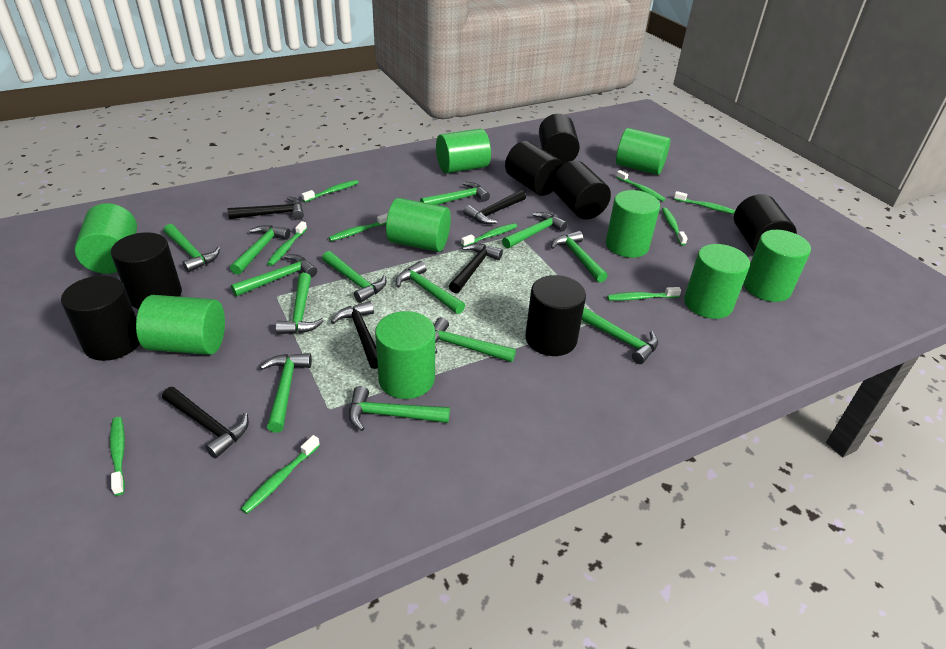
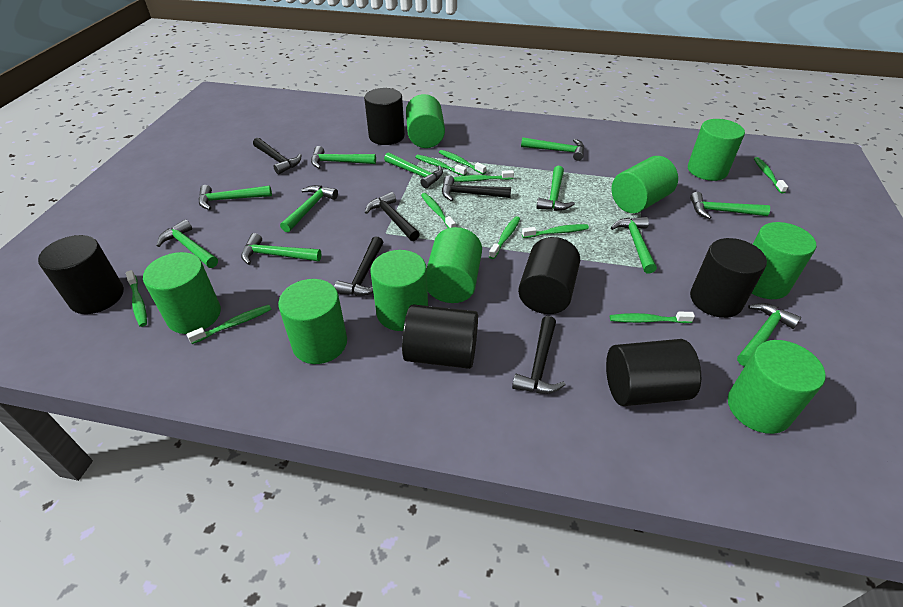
black cylinder: 7 -> 6
green hammer: 13 -> 11

